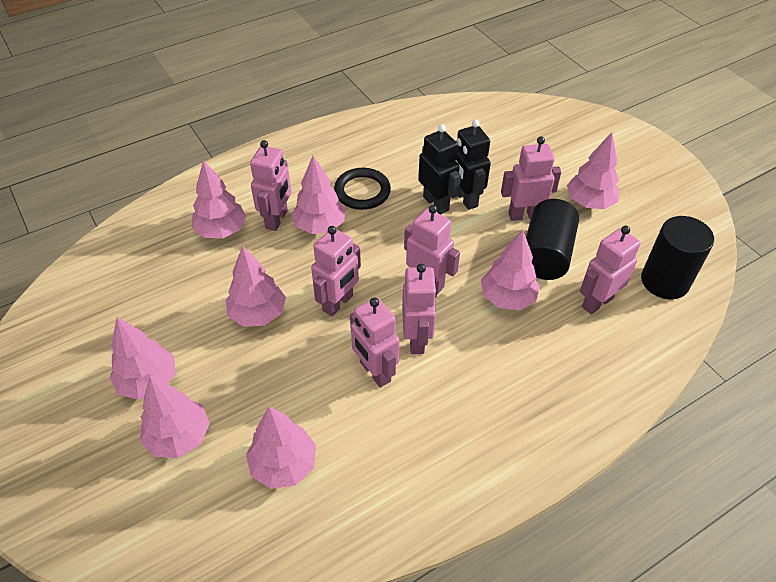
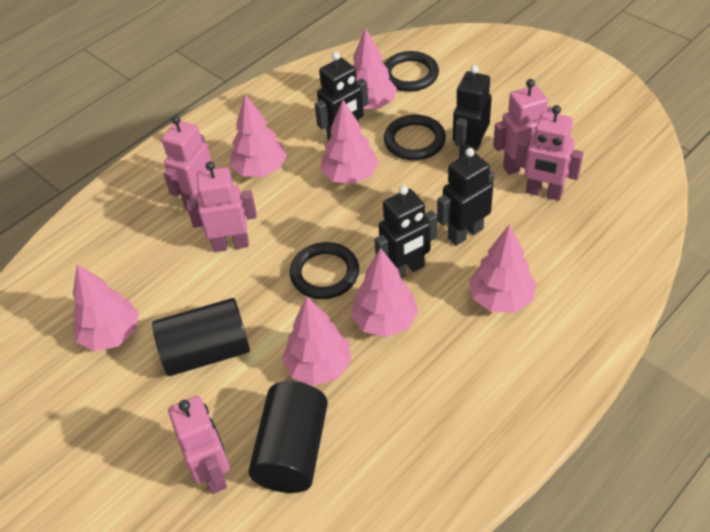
black ring: 1 -> 3
black robot: 2 -> 4
pink robot: 7 -> 5
pink tree: 8 -> 7

